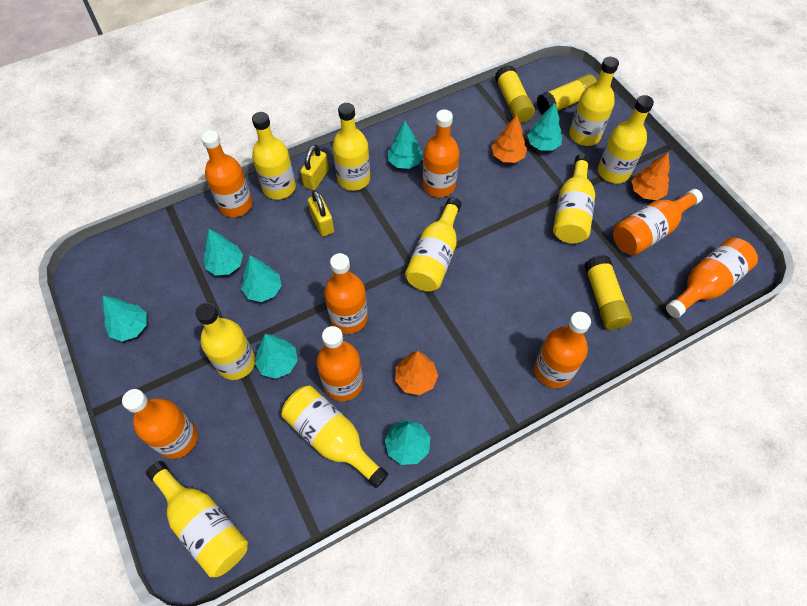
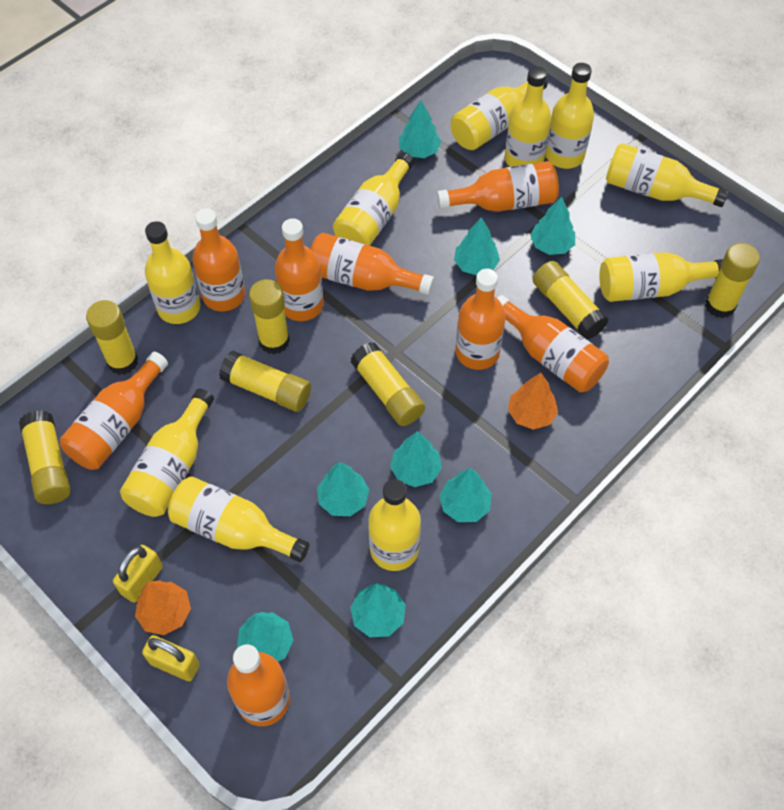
orange tree: 3 -> 2
turquoise tree: 7 -> 8
yellow bottle: 9 -> 10
yellow glue stick: 3 -> 7

